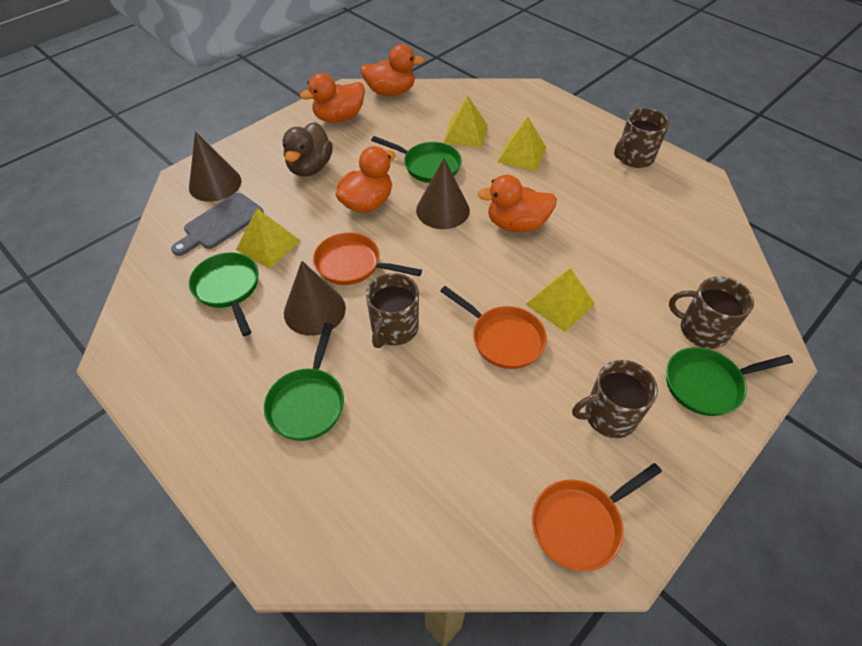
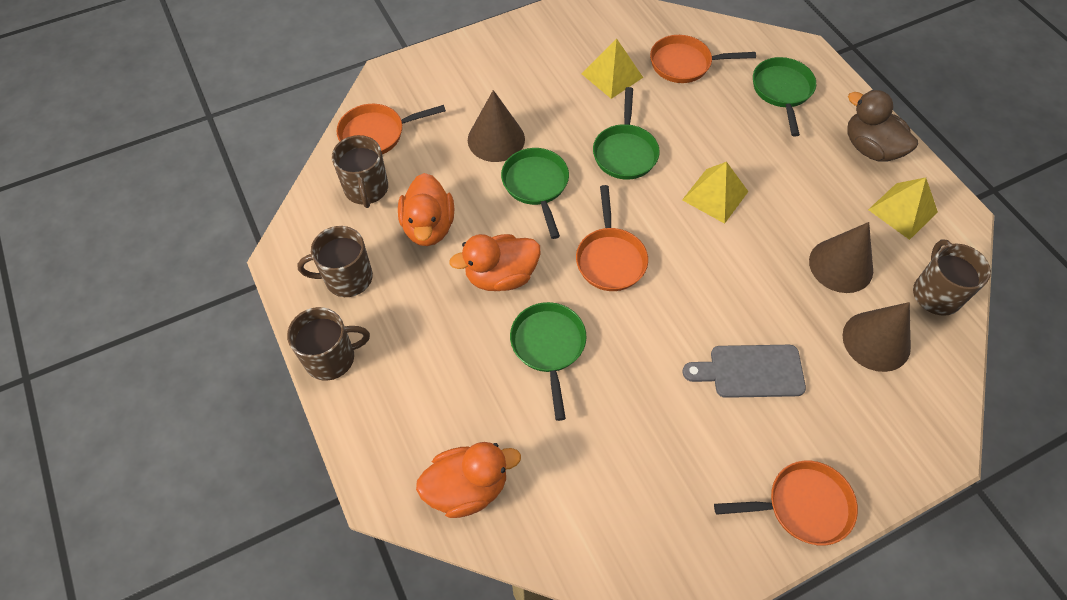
orange duck: 4 -> 3
orange pan: 3 -> 4
yellow pyramid: 4 -> 3

